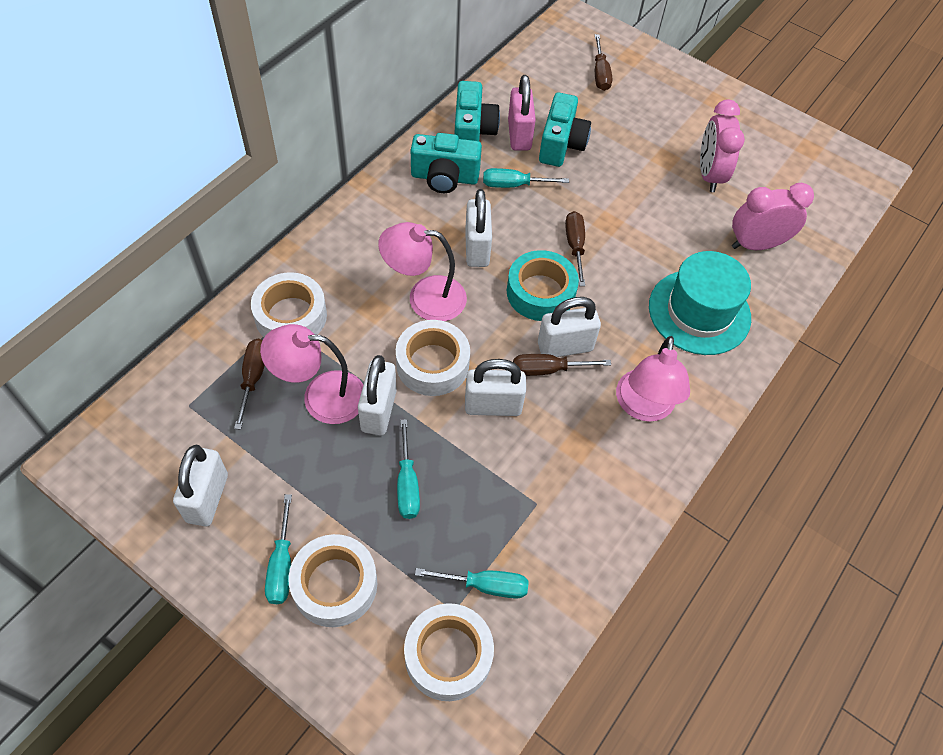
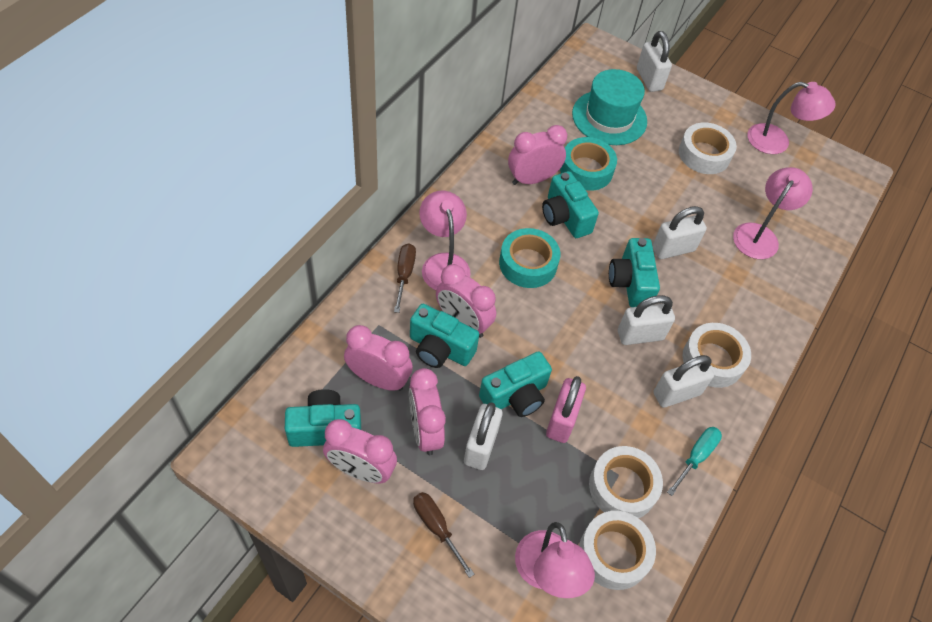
brown screwdriver: 4 -> 2
pink clock: 2 -> 5
pink lamp: 3 -> 4
turquoise camera: 3 -> 5
turquoise screwdriver: 4 -> 1
turquoise tape: 1 -> 2

